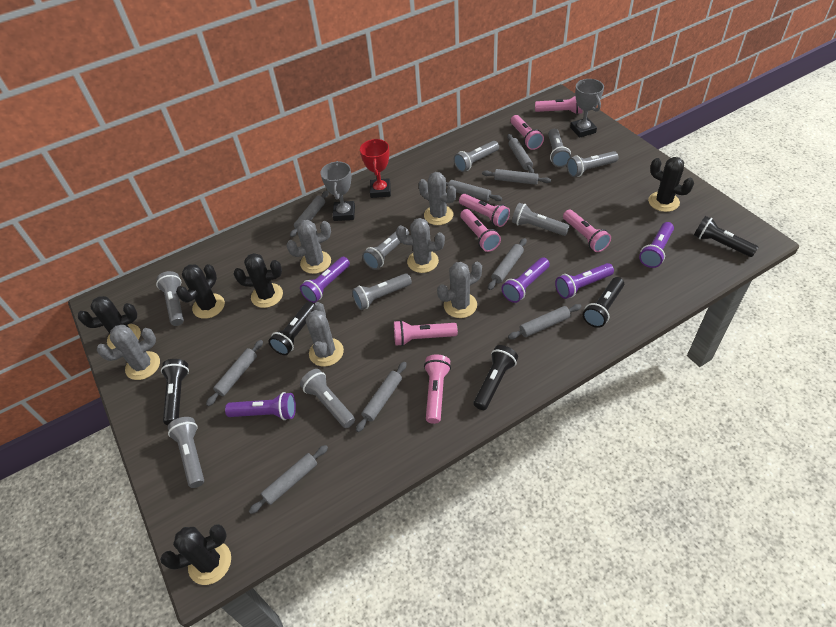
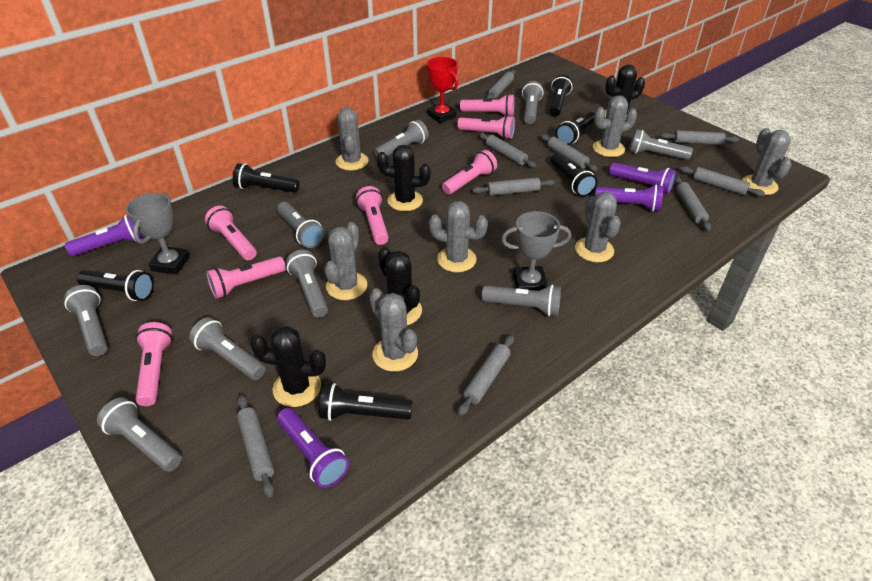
black cactus: 5 -> 4
black flashlight: 5 -> 6
grey cactus: 6 -> 7
purple flashlight: 5 -> 4

